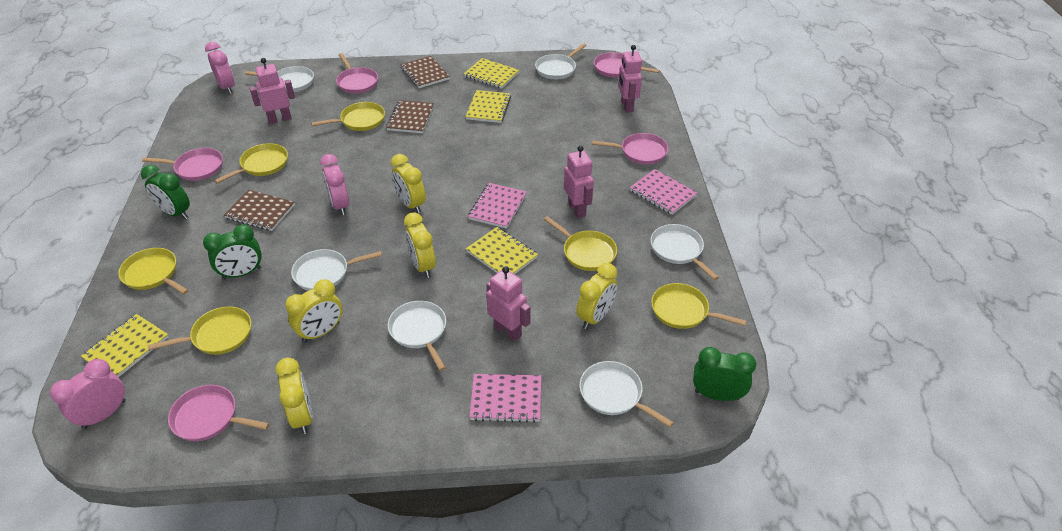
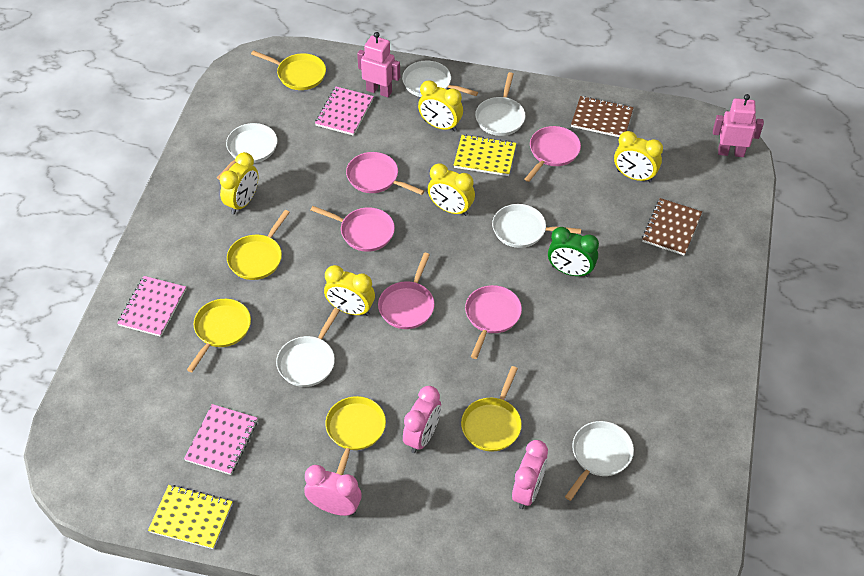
brown notebook: 3 -> 2
green clock: 3 -> 1
pink robot: 4 -> 2
yellow notebook: 4 -> 2
yellow pan: 6 -> 5

